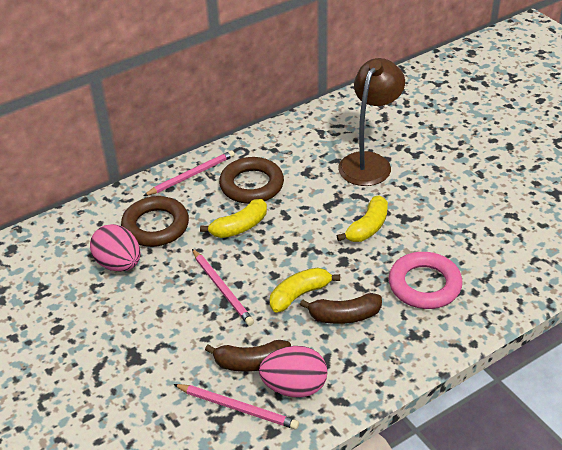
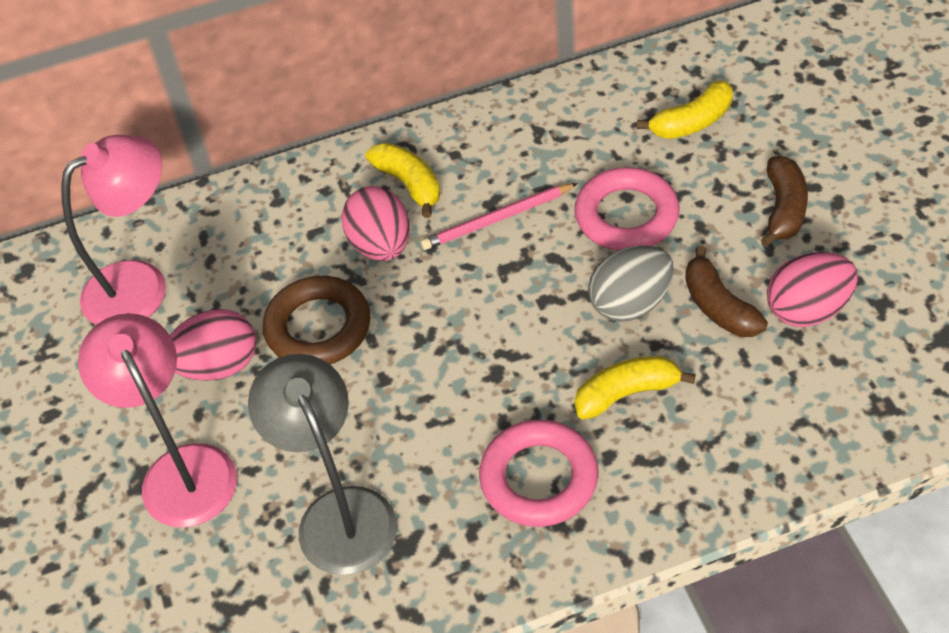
brown lamp: 1 -> 0
brown ring: 2 -> 1
grey egg: 0 -> 1
grey lamp: 0 -> 1
pink egg: 2 -> 3
pink lamp: 0 -> 2
pink pencil: 3 -> 1
pink ring: 1 -> 2

